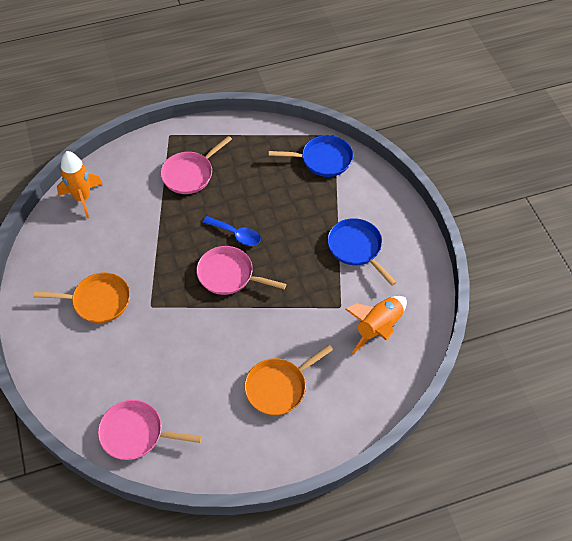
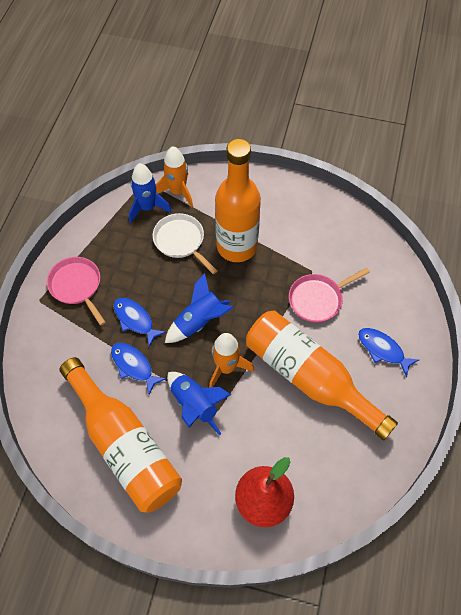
blue fish: 0 -> 3
blue pan: 2 -> 0
blue rocket: 0 -> 3
blue spoon: 1 -> 0
orange bottle: 0 -> 3
orange pan: 2 -> 0
pink pan: 3 -> 2
red pear: 0 -> 1
white pan: 0 -> 1

